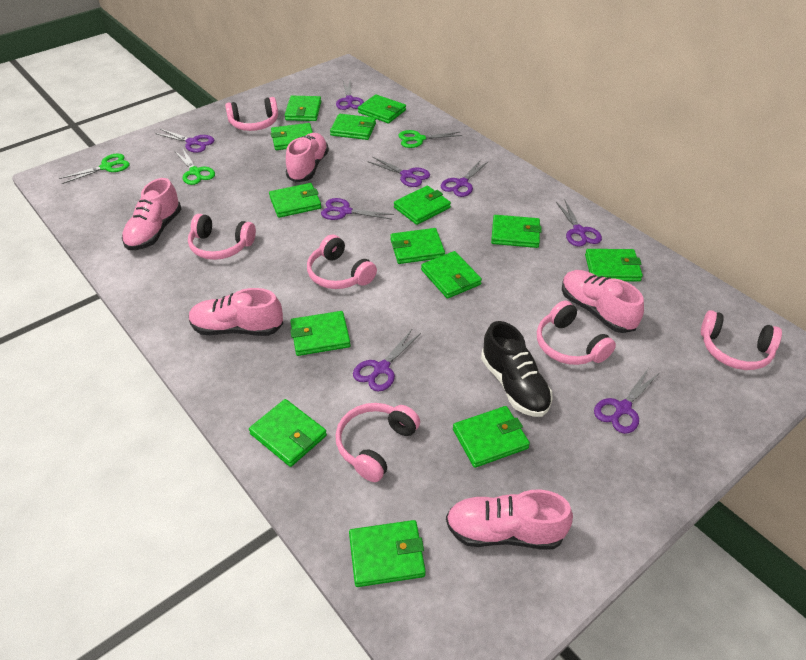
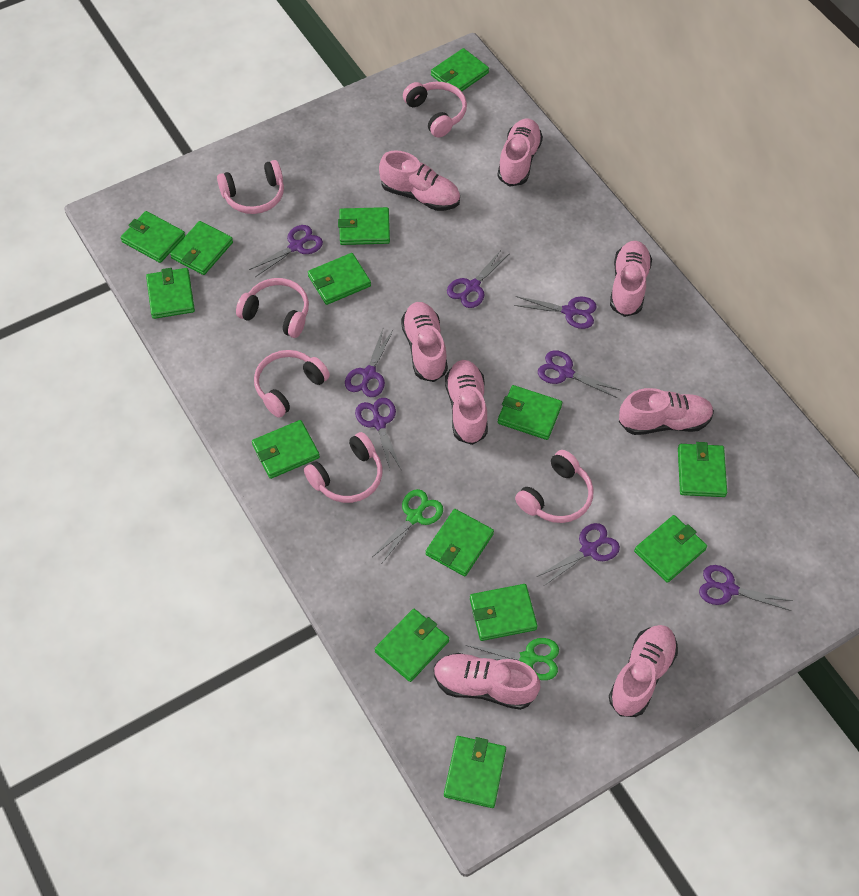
black shoe: 1 -> 0
green scissors: 3 -> 2
pink shoe: 5 -> 8

